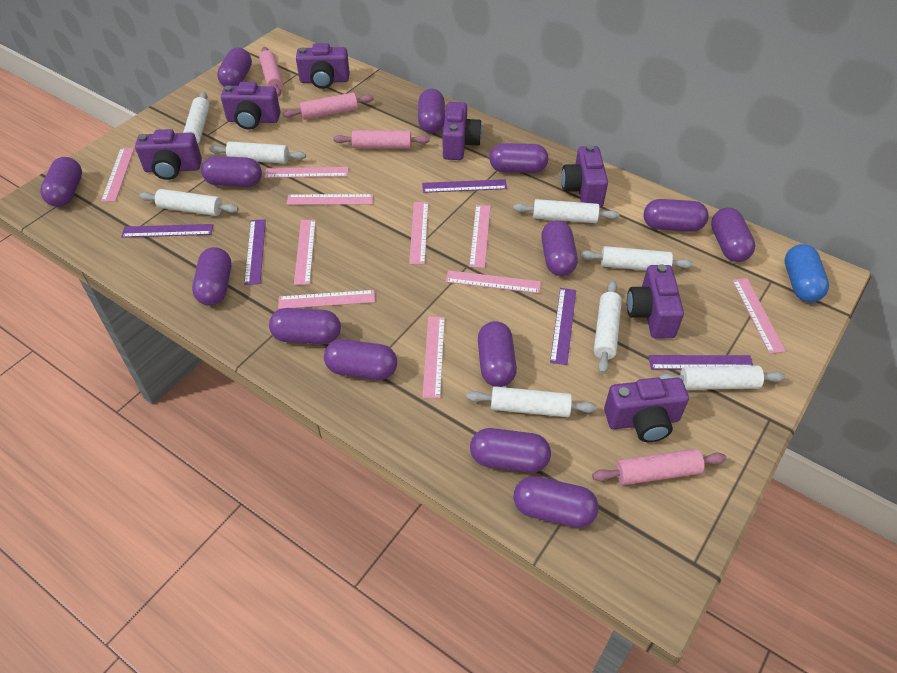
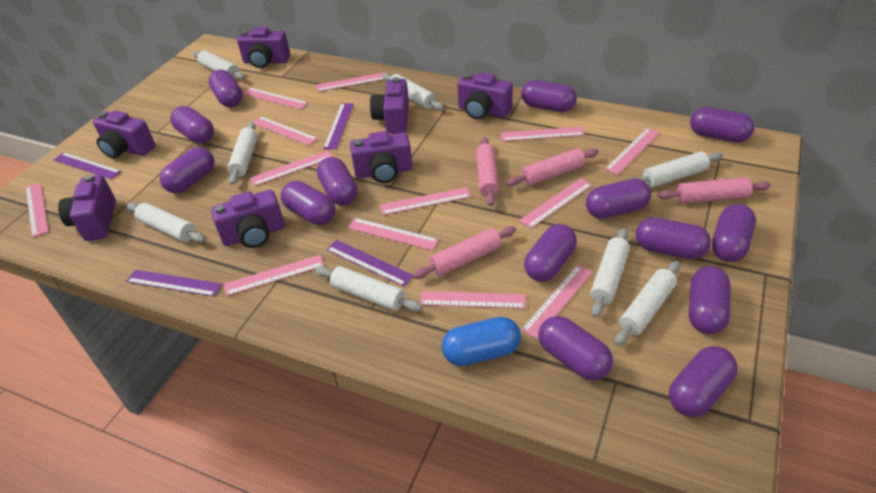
pink ruler: 10 -> 13
purple ruler: 5 -> 4

